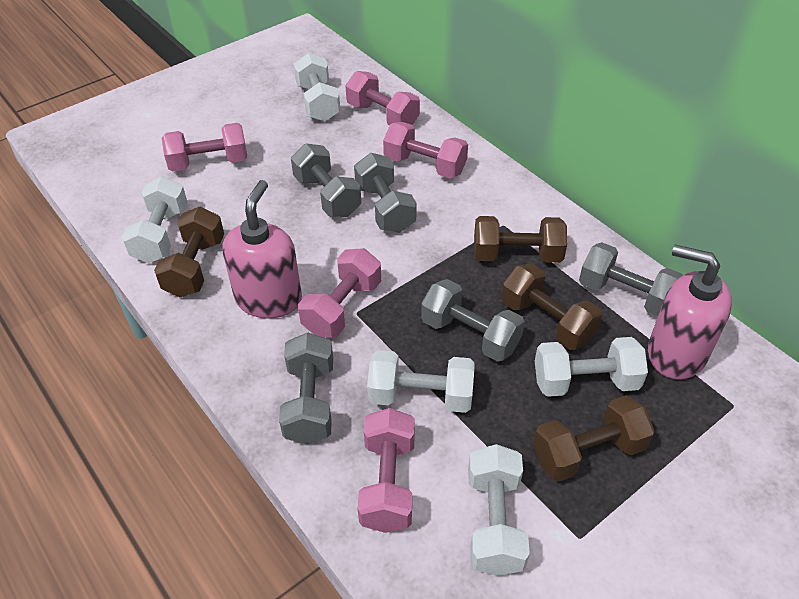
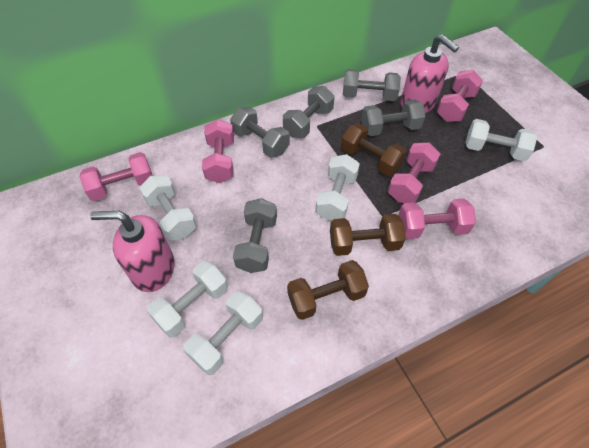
brown dumbbell: 4 -> 3

